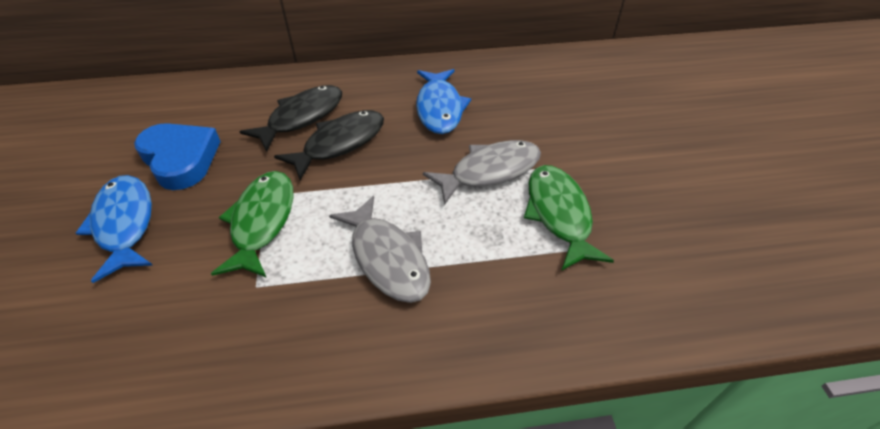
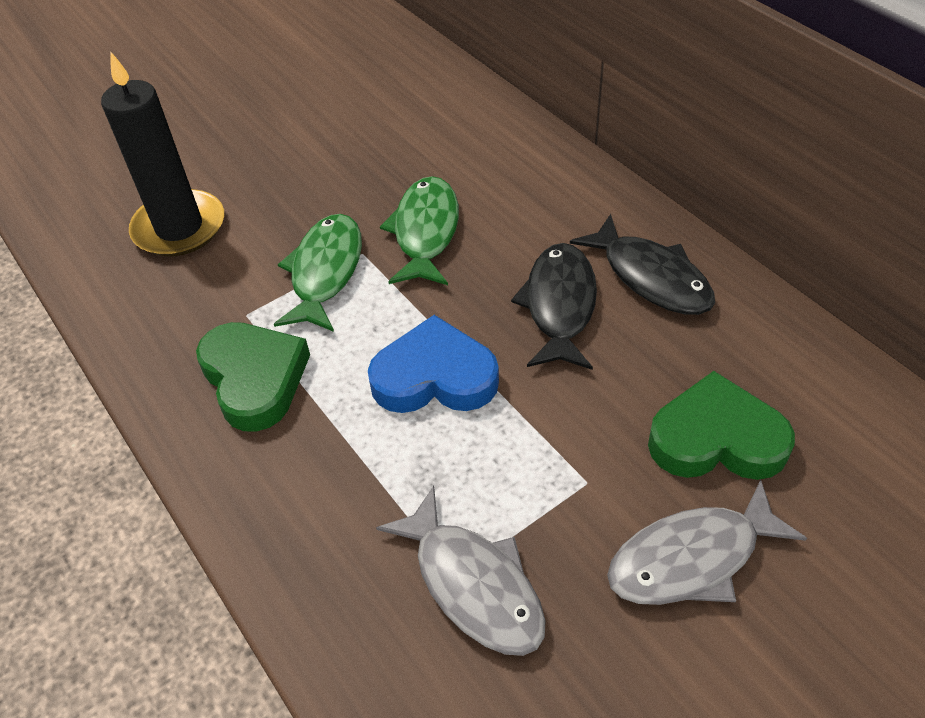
black candle: 0 -> 1
blue fish: 2 -> 0
green heart: 0 -> 2

